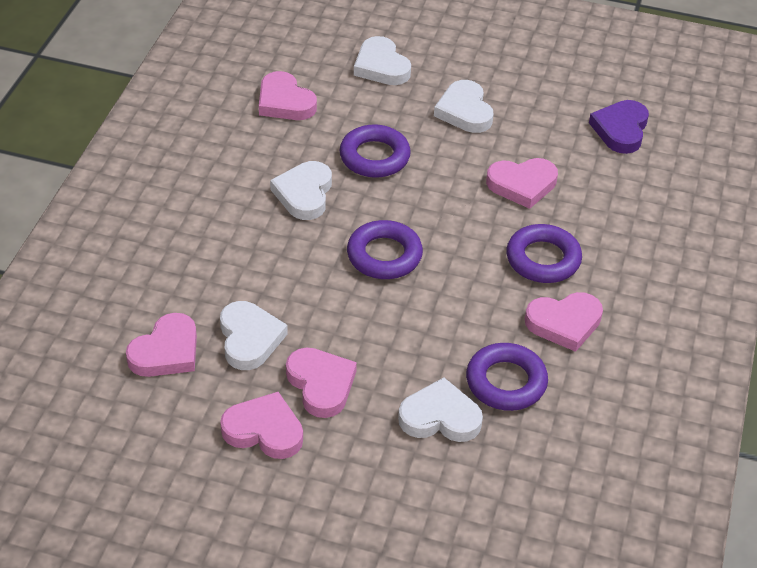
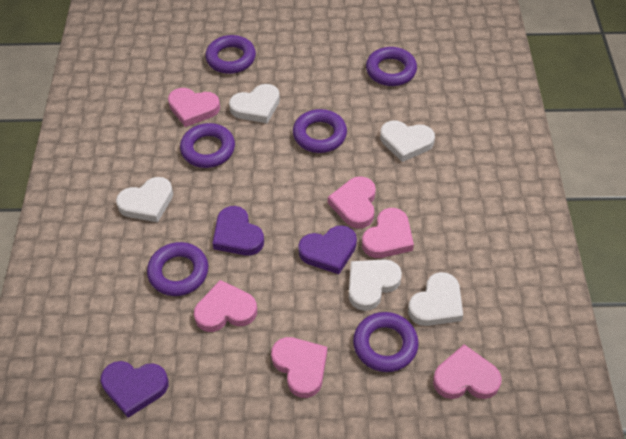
purple heart: 1 -> 3
purple ring: 4 -> 6

